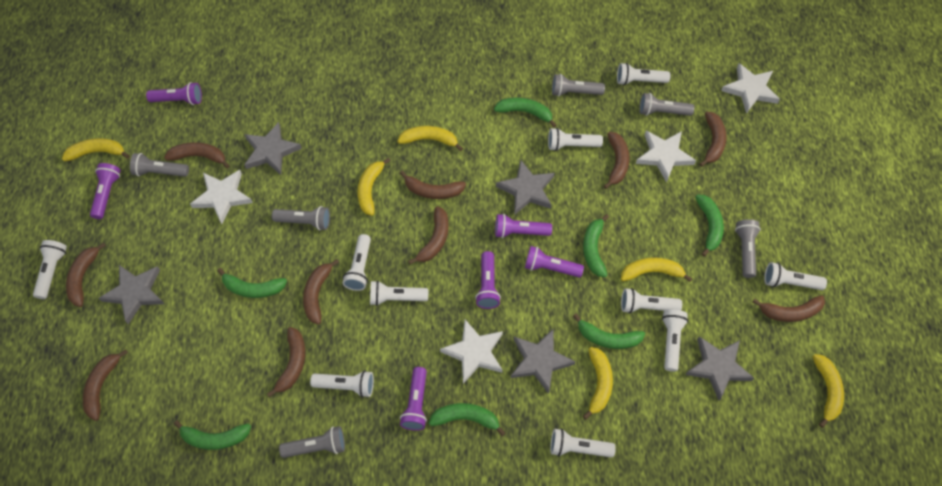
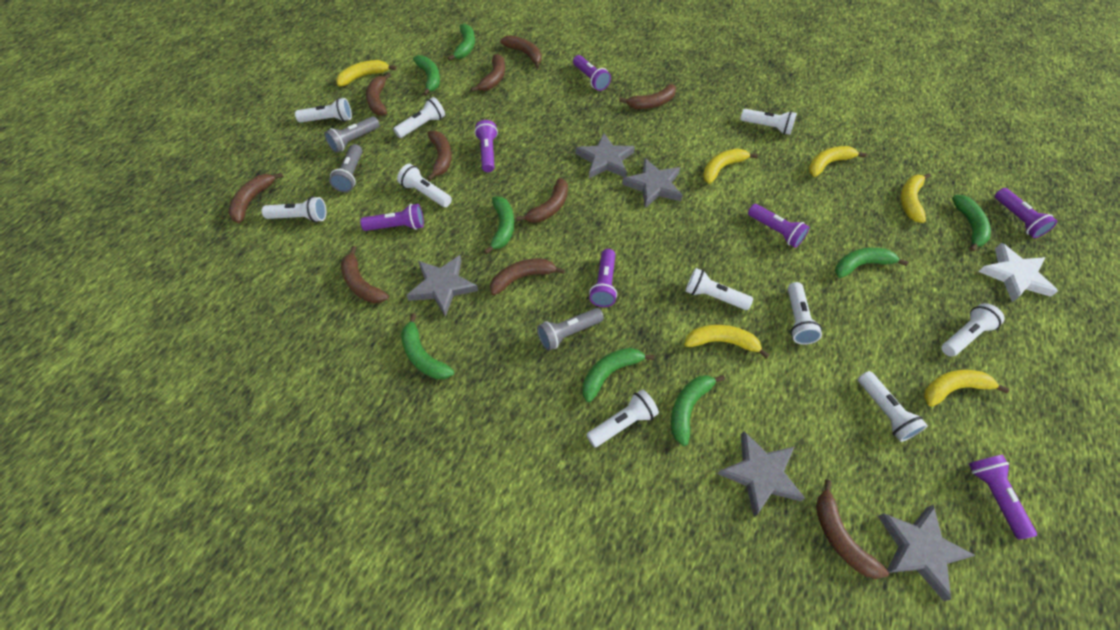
green banana: 7 -> 8
grey flashlight: 6 -> 3
purple flashlight: 6 -> 7
white star: 4 -> 1

